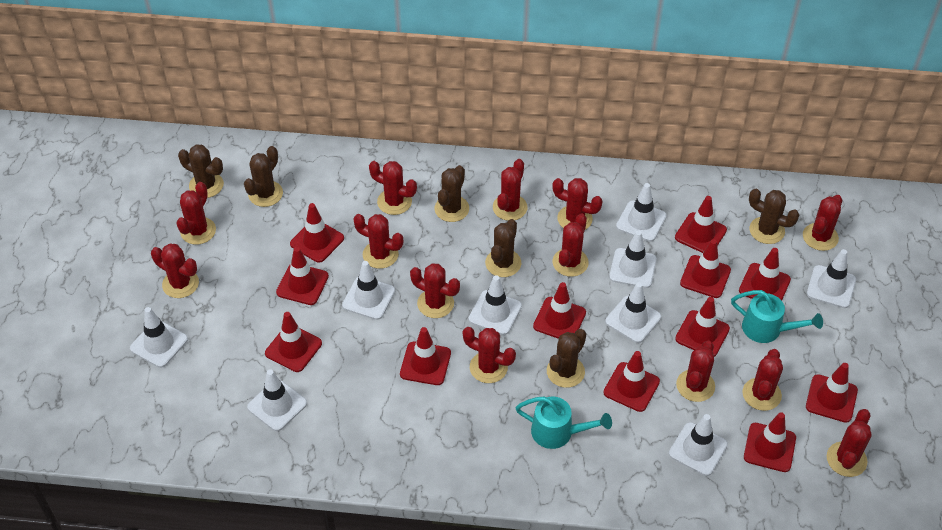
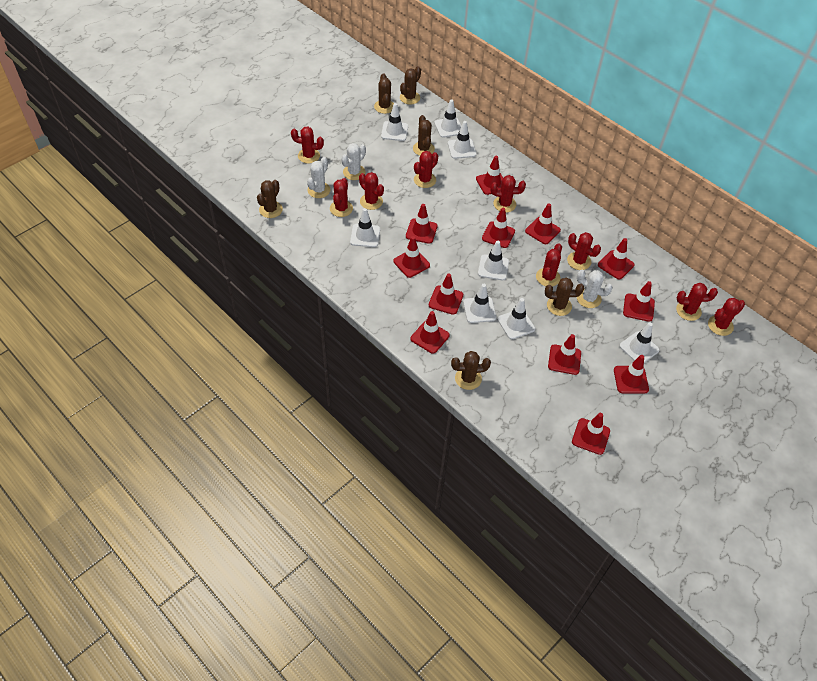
red cactus: 13 -> 9
turquoise watering can: 2 -> 0
white cactus: 0 -> 3
white traffic cone: 9 -> 8

